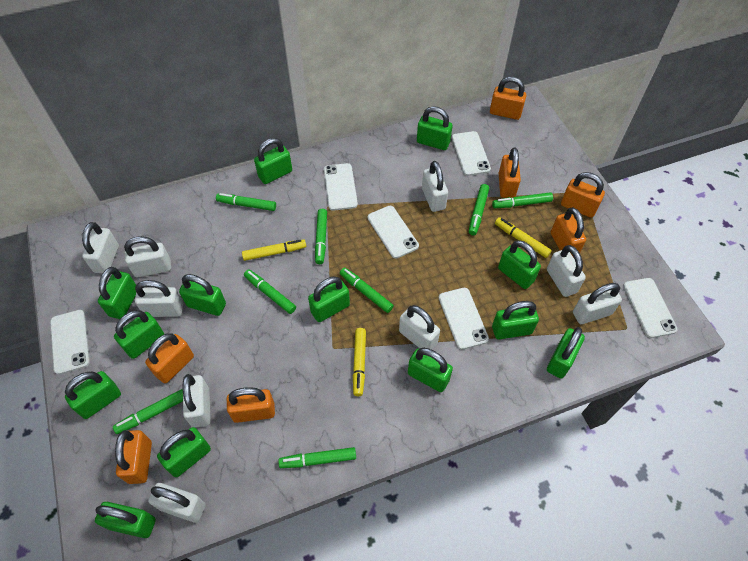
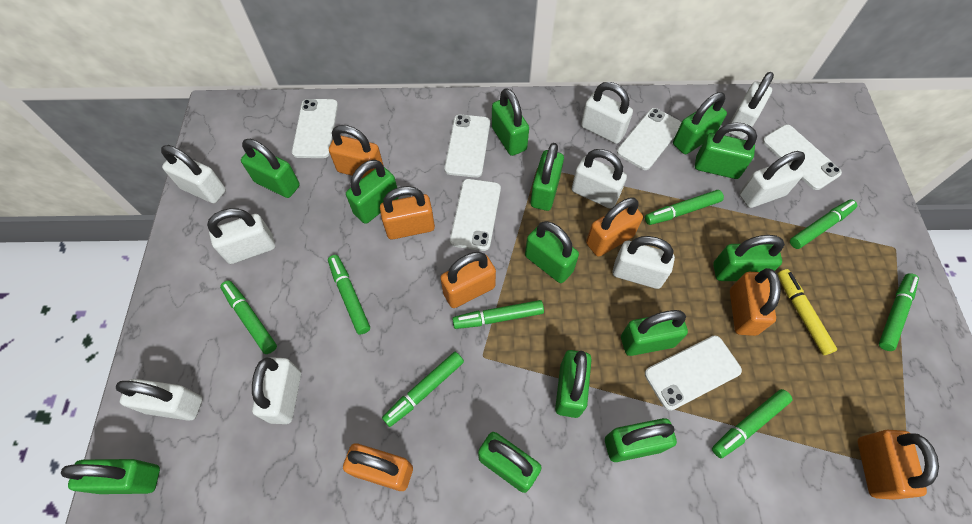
yellow marker: 3 -> 1

